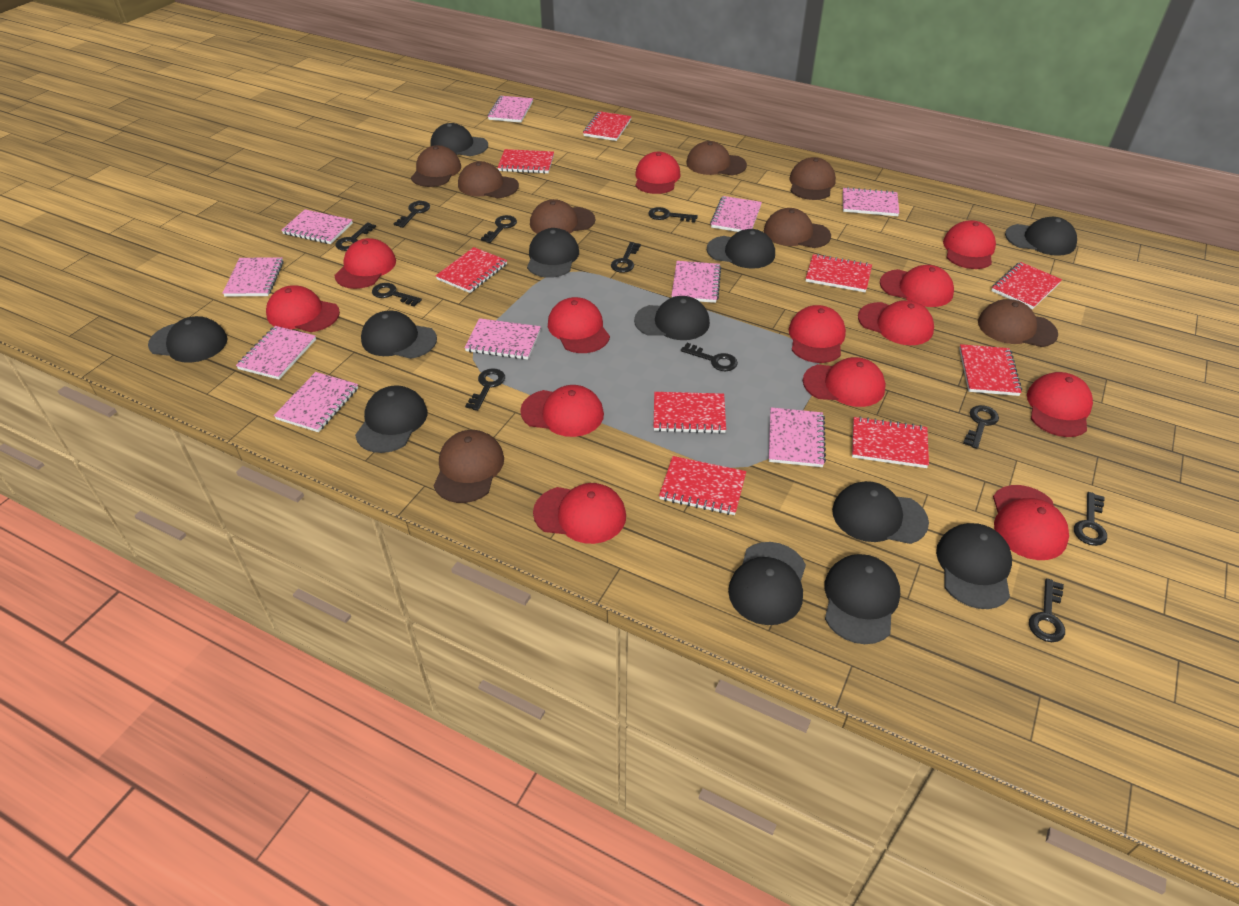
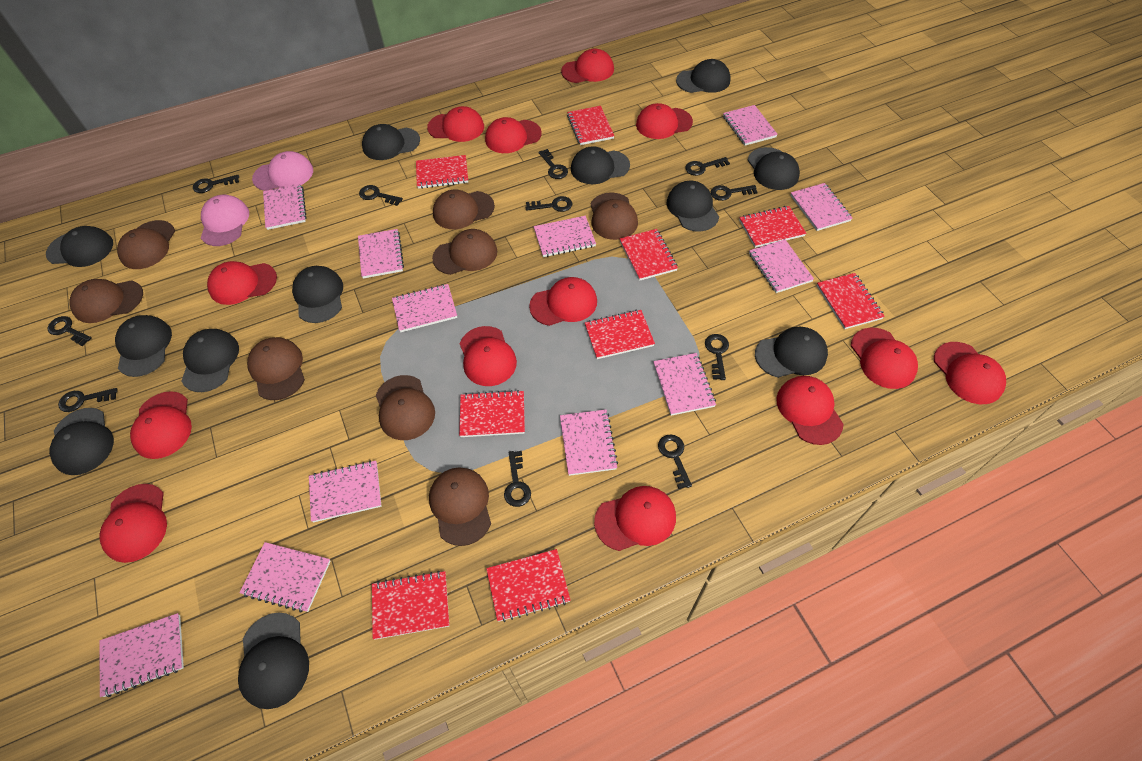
pink cap: 0 -> 2
pink notebook: 10 -> 12

